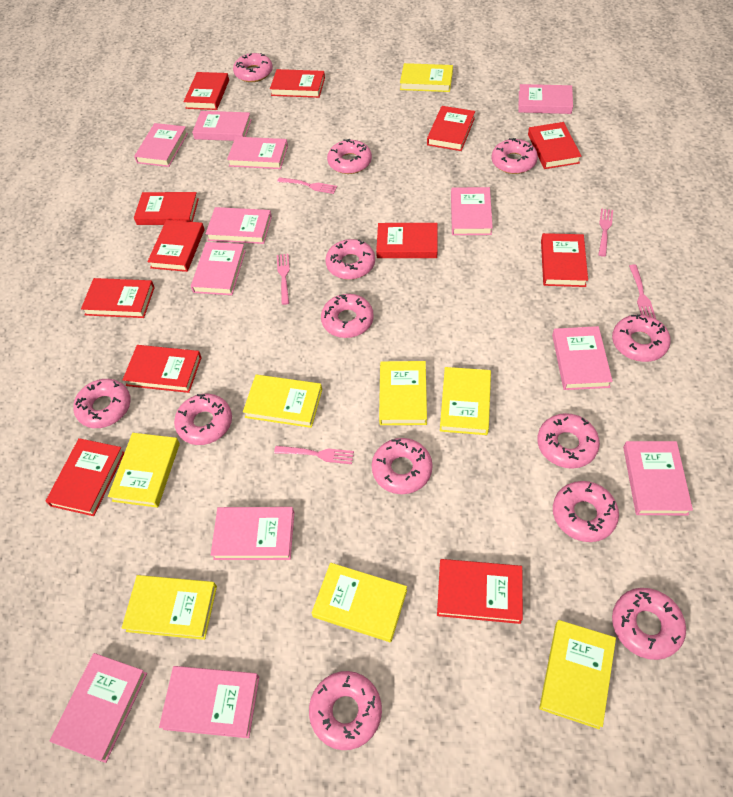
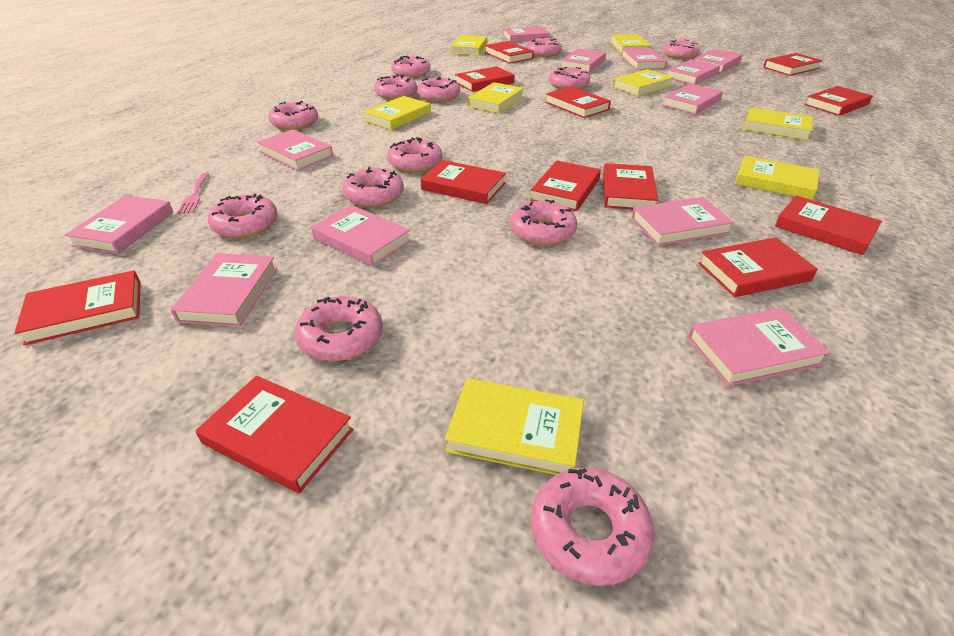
pink fork: 5 -> 1

